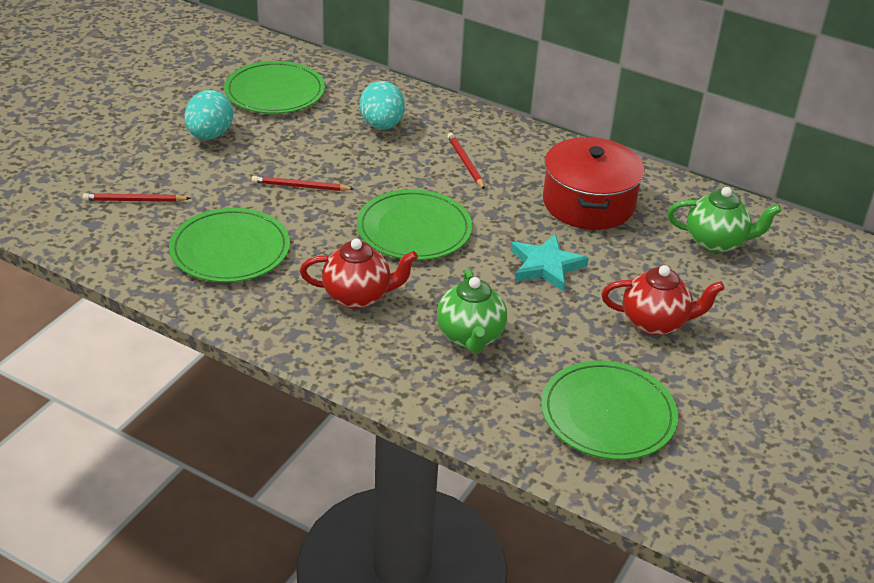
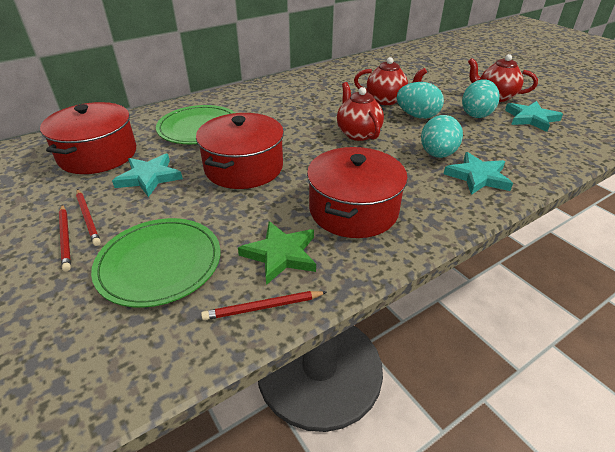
green plate: 4 -> 2
green star: 0 -> 1
green teapot: 2 -> 0
red pot: 1 -> 3
red teapot: 2 -> 3
turquoise egg: 2 -> 3
turquoise star: 1 -> 3

